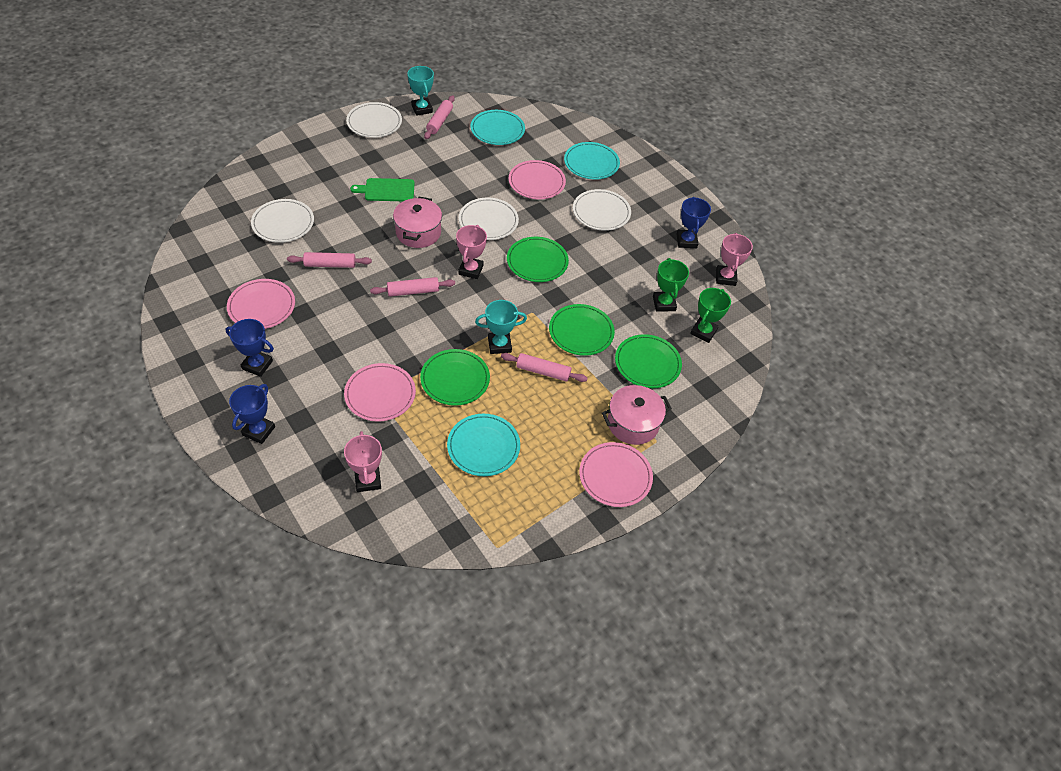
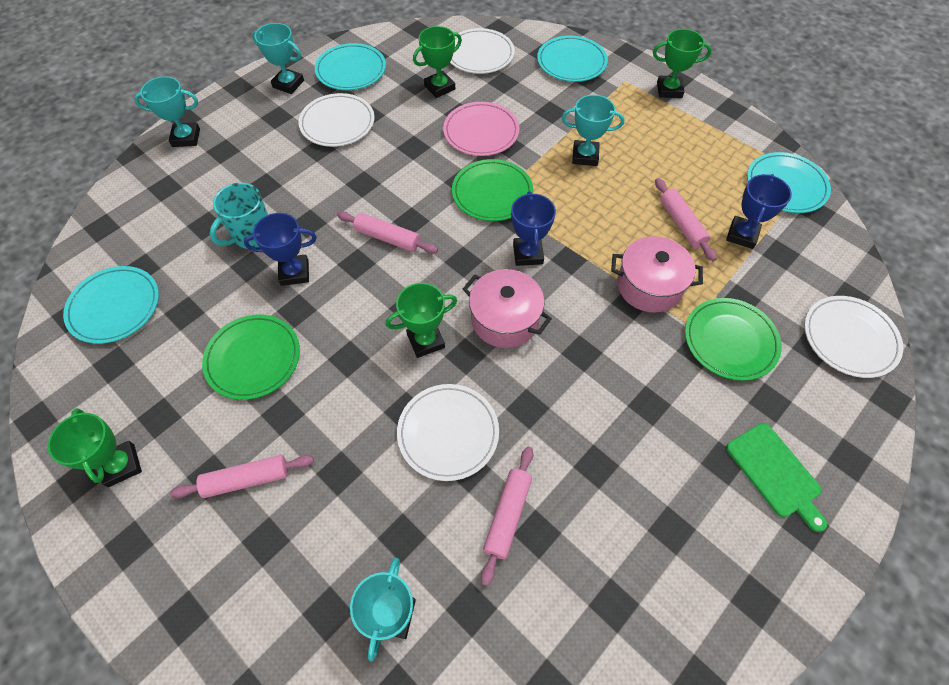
green plate: 4 -> 3
green trophy: 2 -> 4
pink plate: 4 -> 1
pink trophy: 3 -> 0
turquoise mug: 0 -> 1
turquoise plate: 3 -> 4
turquoise trophy: 2 -> 4

